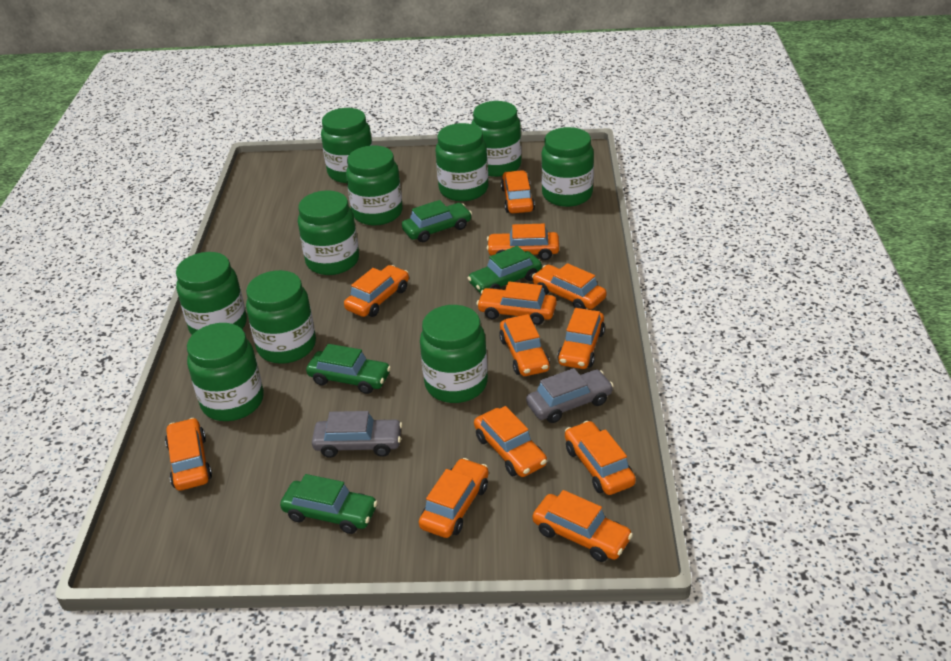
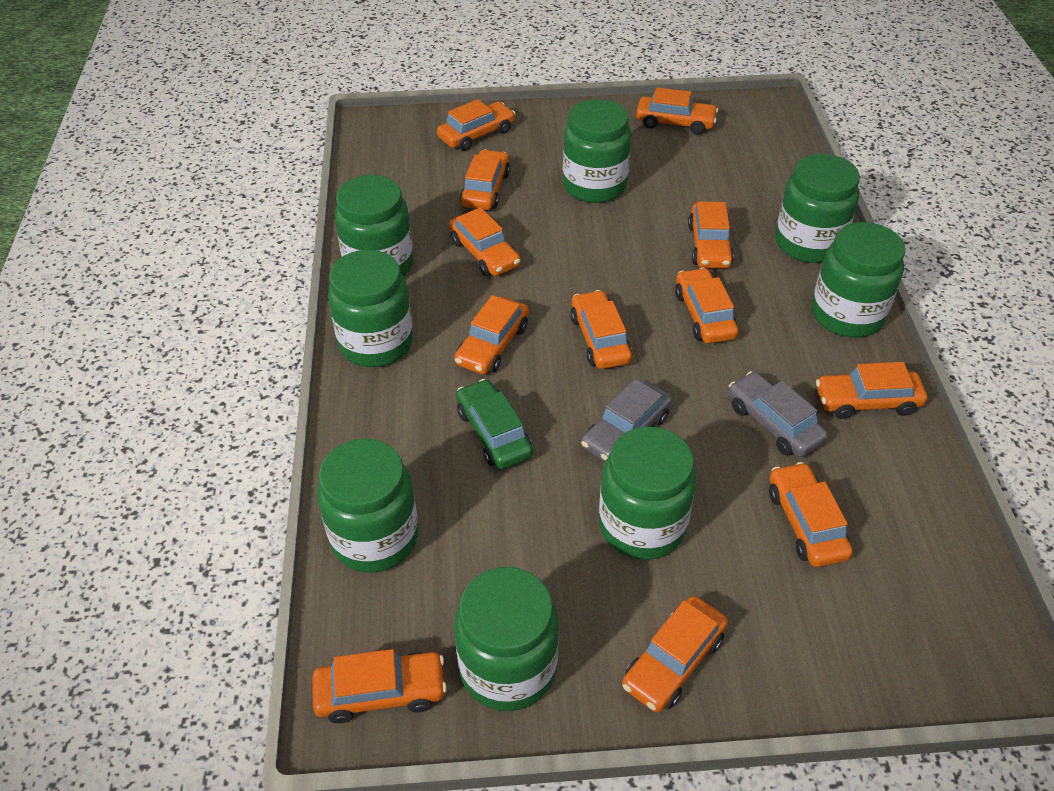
green car: 4 -> 1
green jar: 10 -> 8

